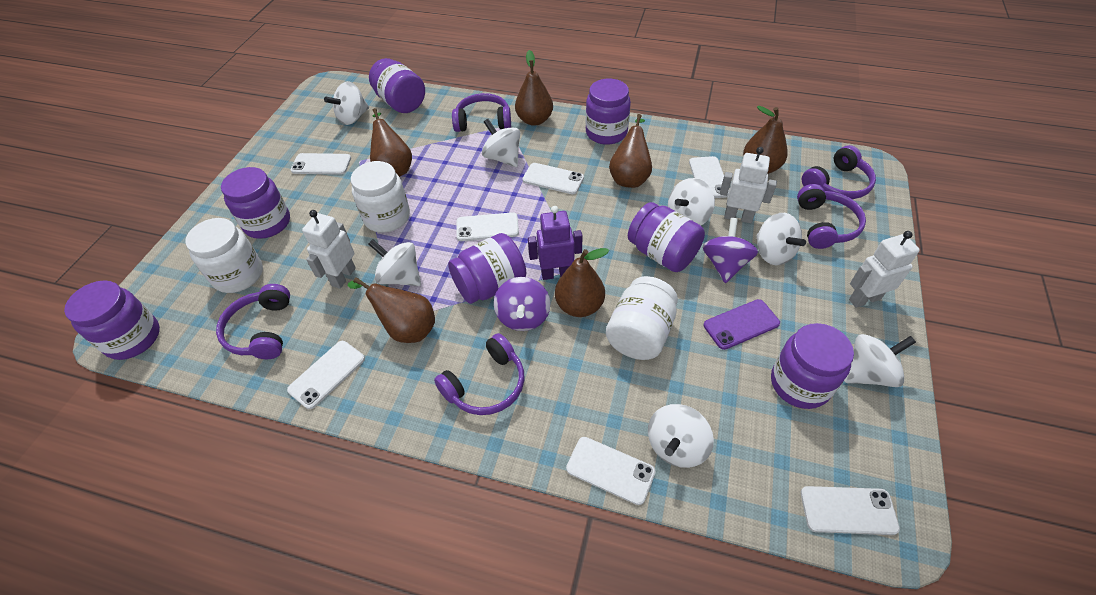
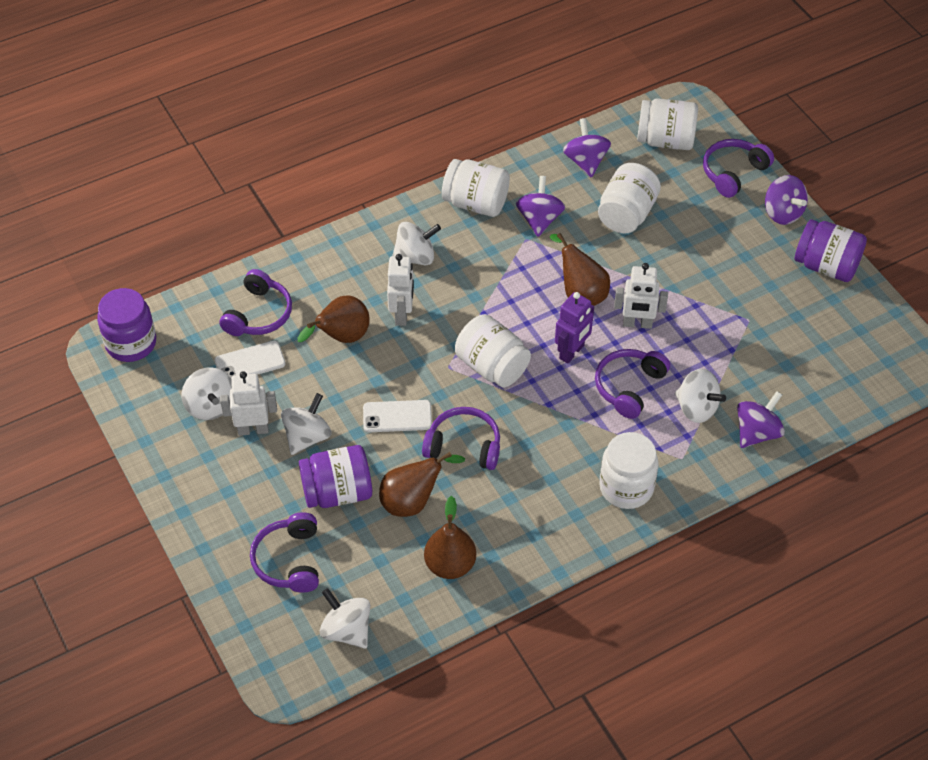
brown pear: 6 -> 4
purple jar: 7 -> 3
purple phone: 1 -> 0
purple spinning top: 2 -> 4
white jar: 3 -> 5
white phone: 7 -> 2
white spinning top: 7 -> 5

